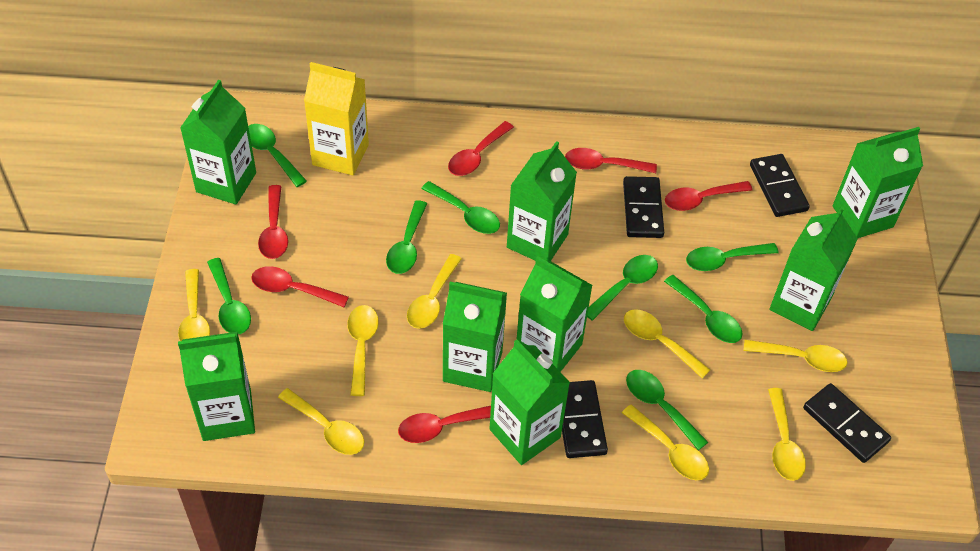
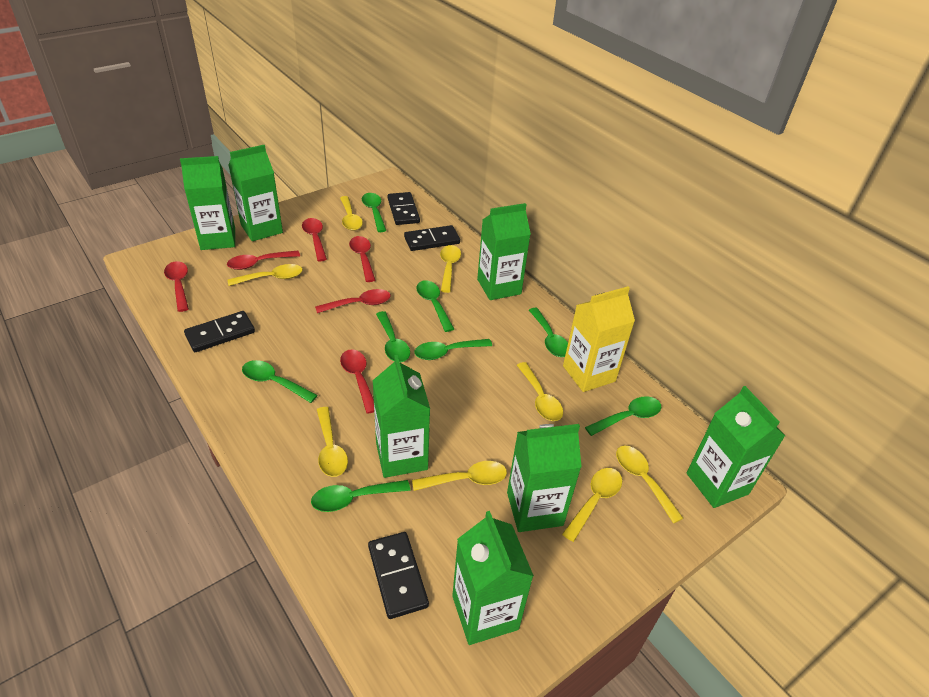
green carton: 8 -> 7

